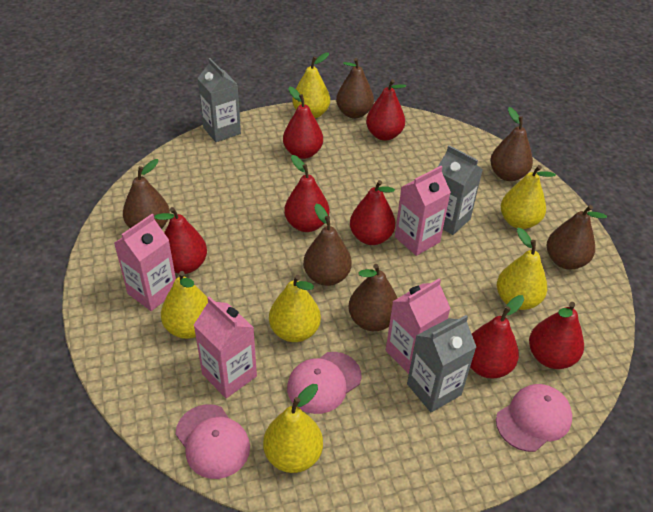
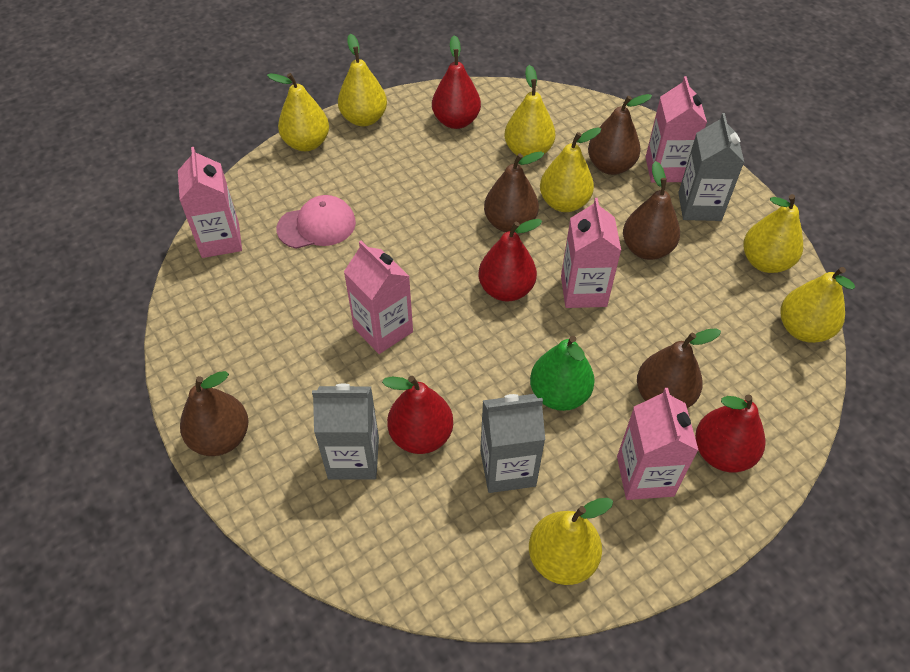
brown pear: 6 -> 5
green pear: 0 -> 1
pink cap: 3 -> 1
pink carton: 4 -> 5
red pear: 7 -> 4
yellow pear: 6 -> 7

